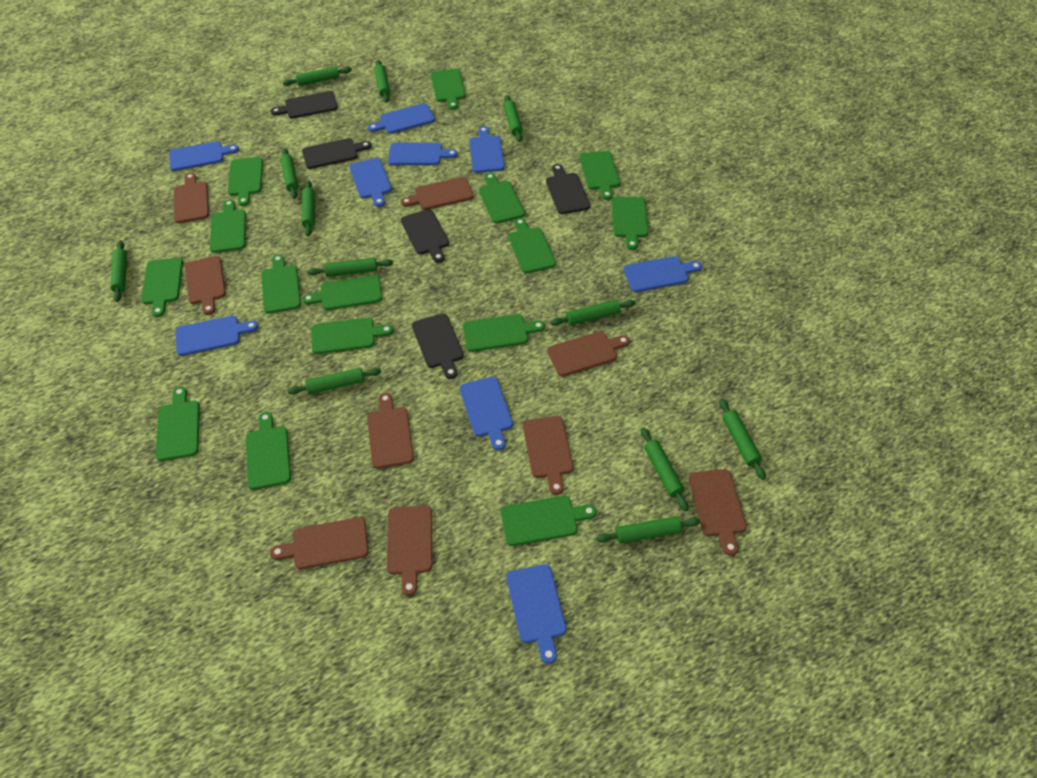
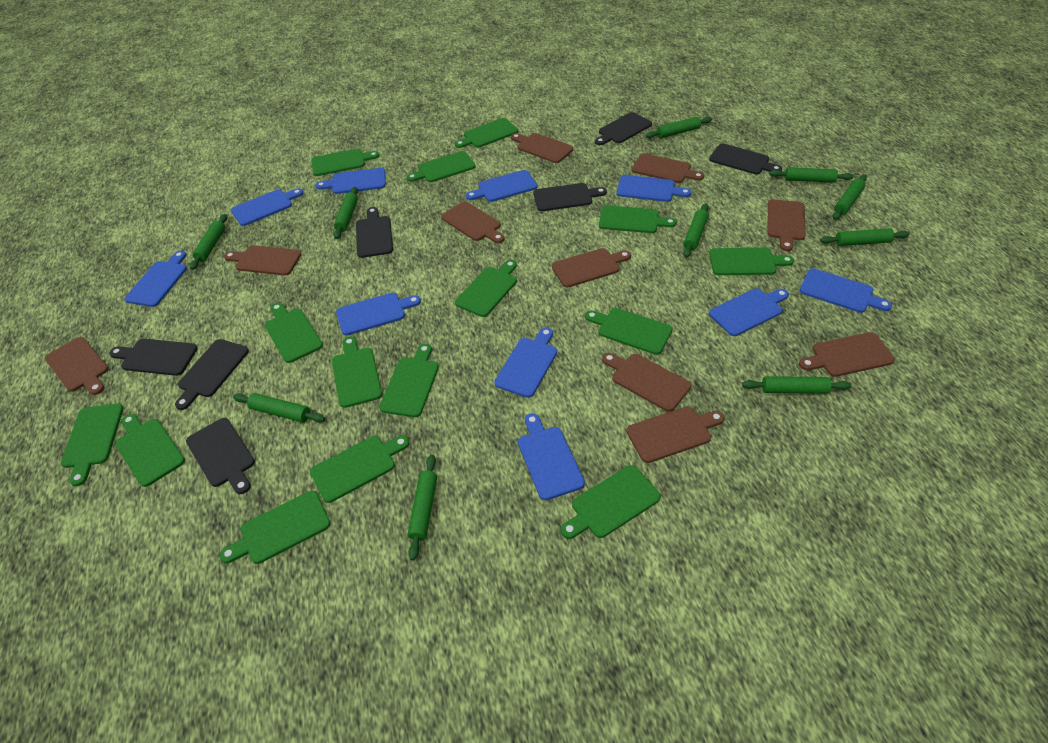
black cutting board: 5 -> 7
blue cutting board: 9 -> 10
brown cutting board: 9 -> 10
green rolling pin: 12 -> 10

